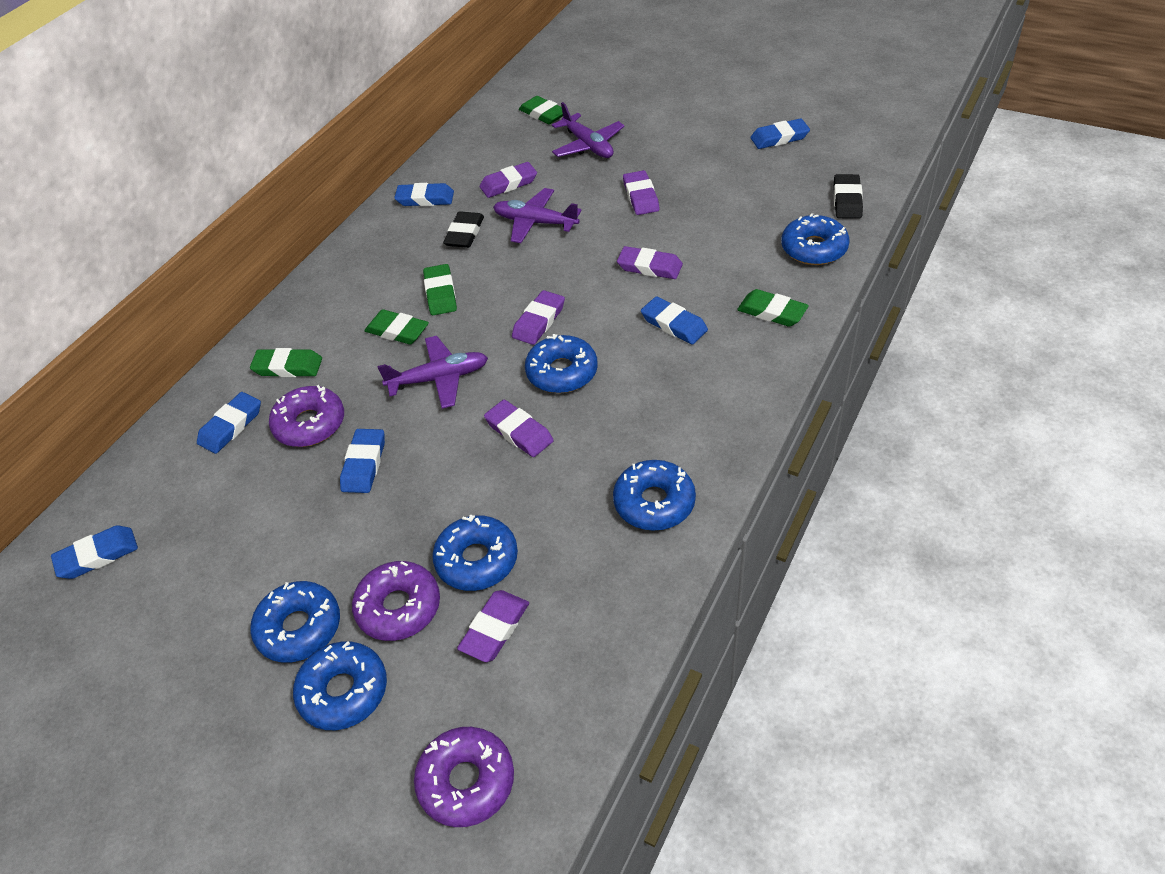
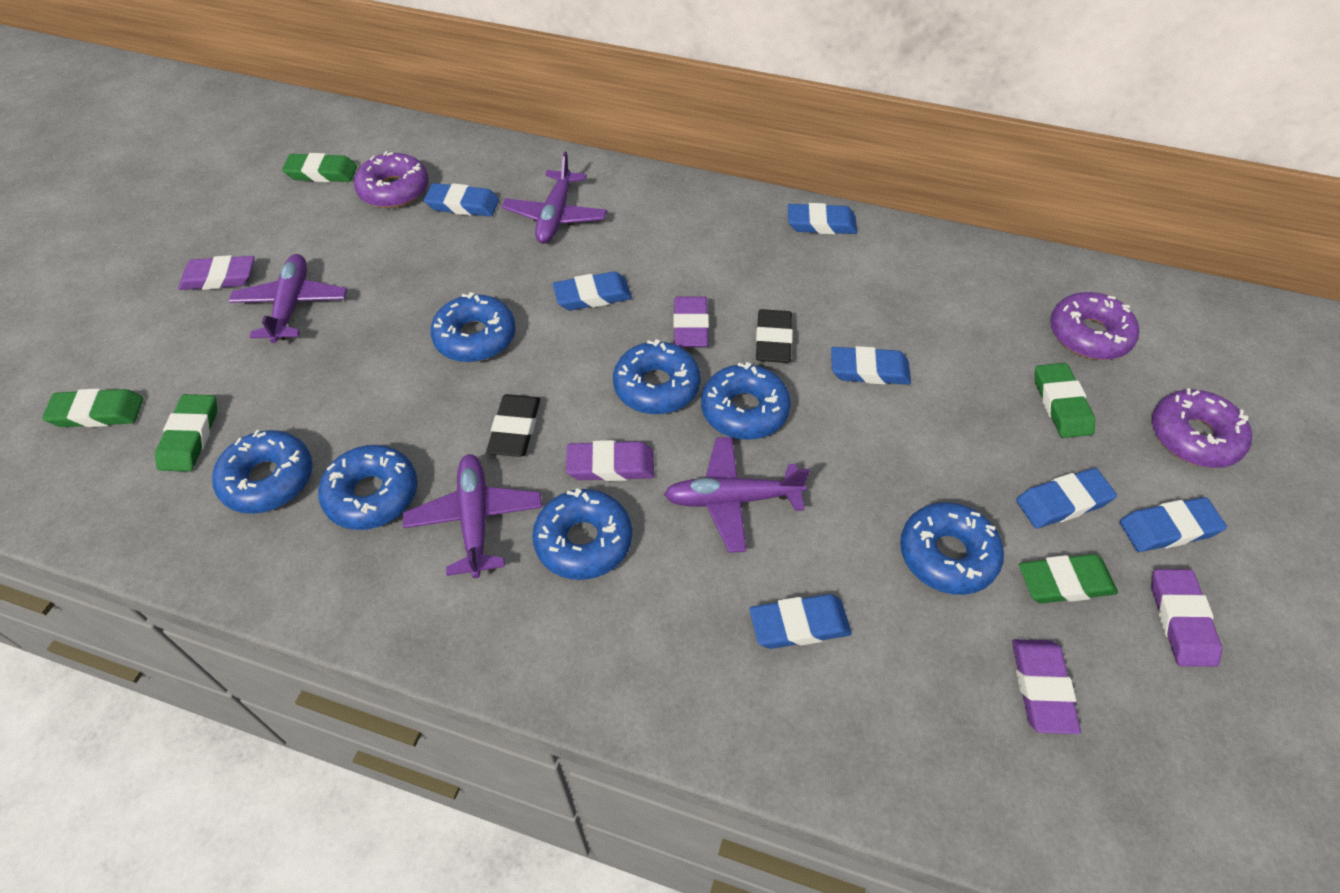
blue donut: 6 -> 7
blue eraser: 6 -> 7
purple eraser: 6 -> 5
purple plane: 3 -> 4

